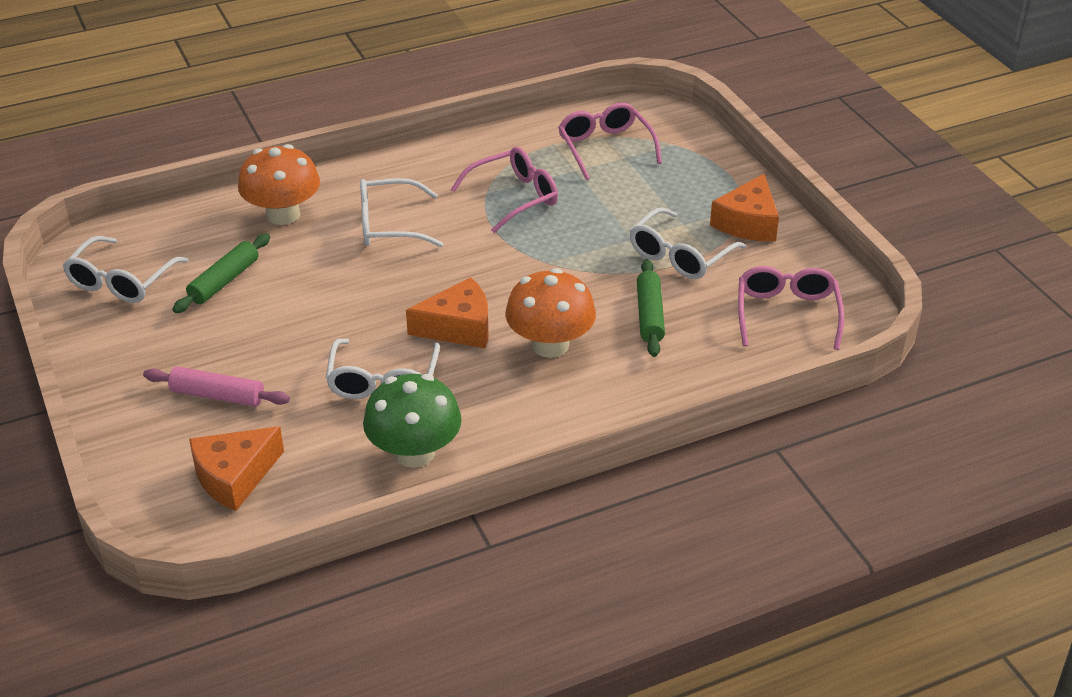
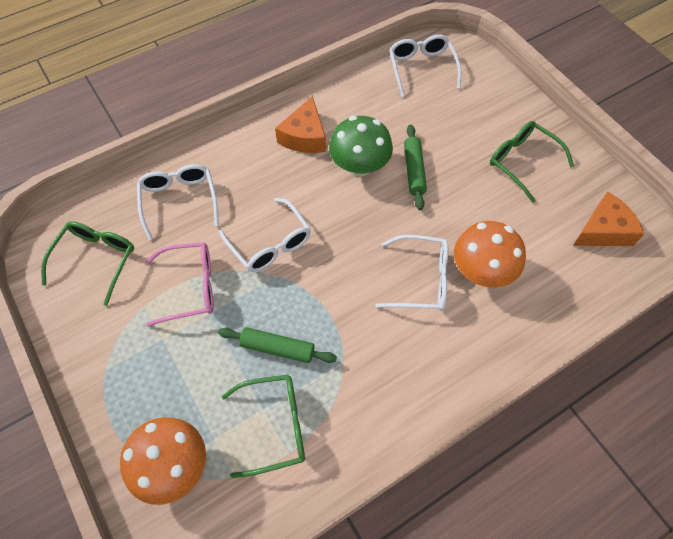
green glasses: 0 -> 3
orange cheese: 3 -> 2
pink glasses: 3 -> 1
pink rolling pin: 1 -> 0

